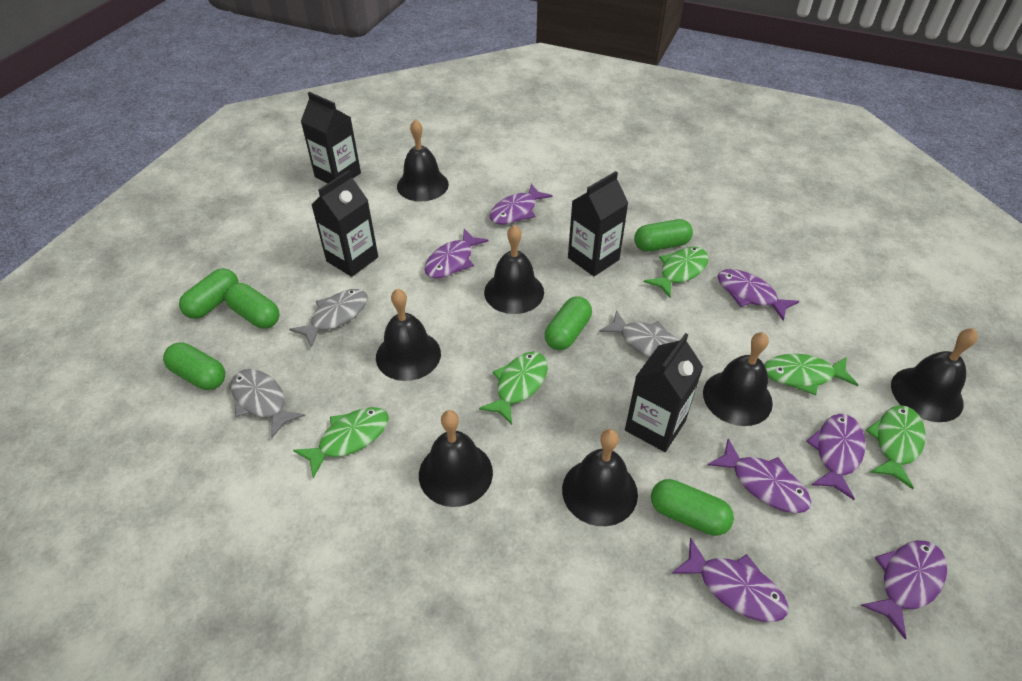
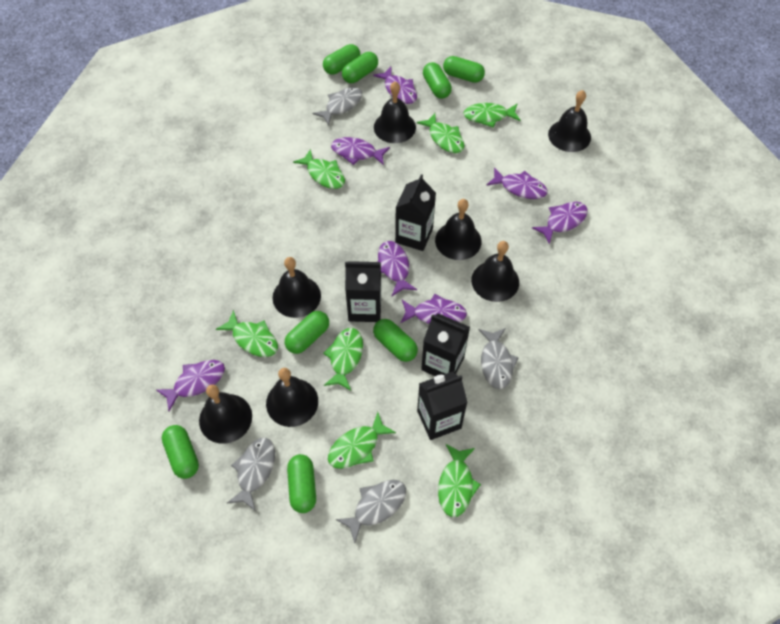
green capsule: 6 -> 8
green fish: 5 -> 7
grey fish: 3 -> 4

